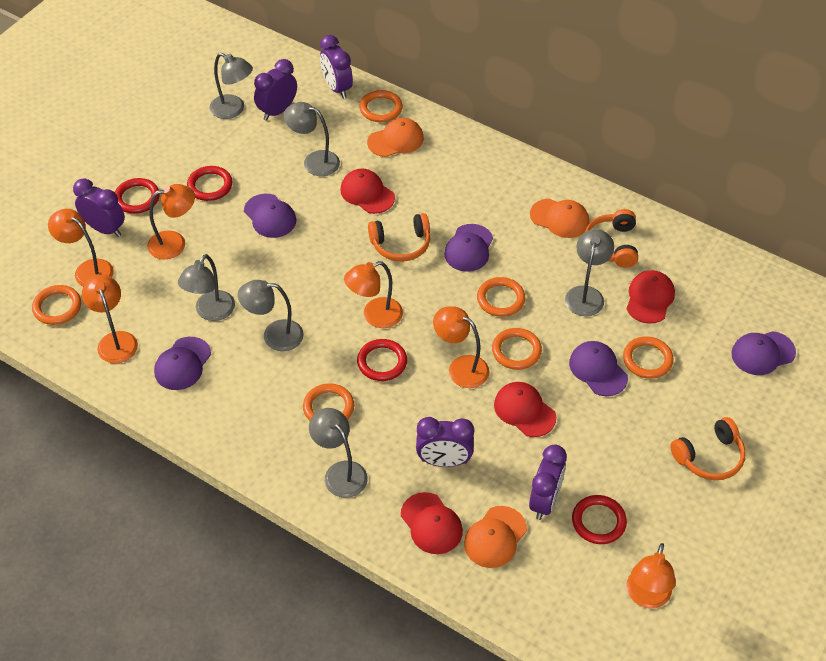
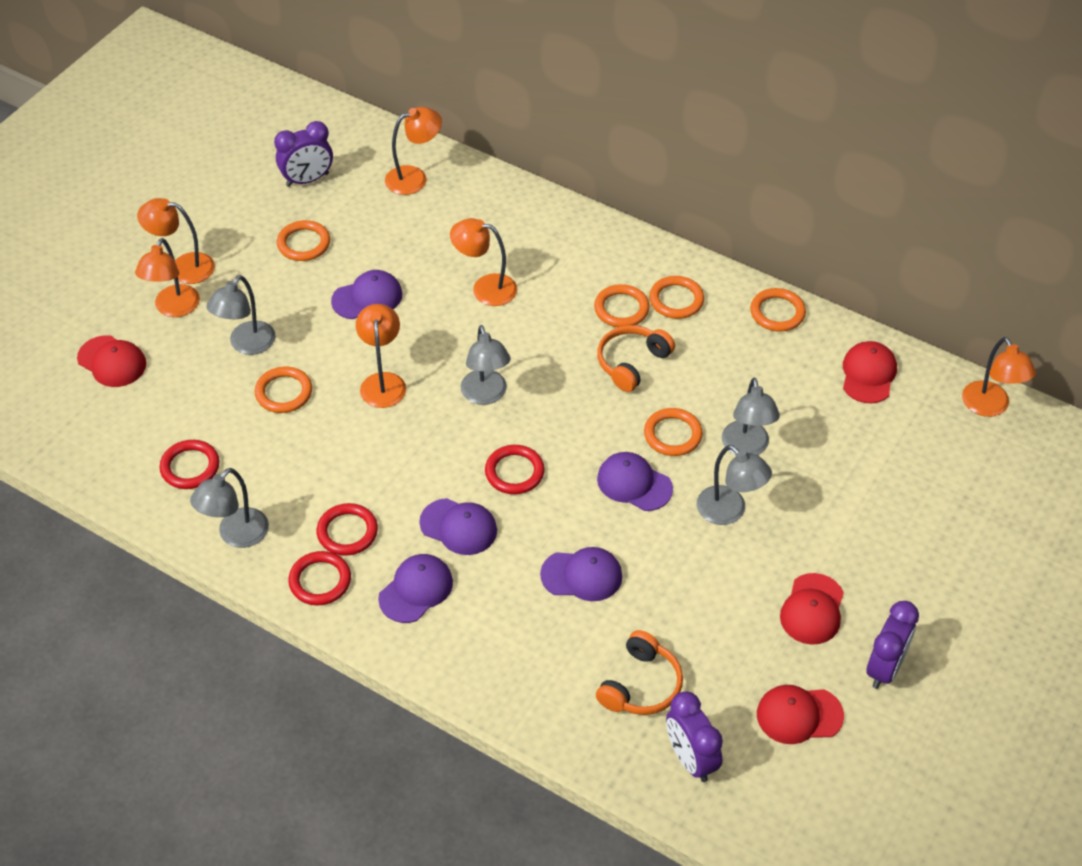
grey lamp: 6 -> 5
orange cap: 3 -> 0
orange headphones: 3 -> 2
purple clock: 5 -> 3

